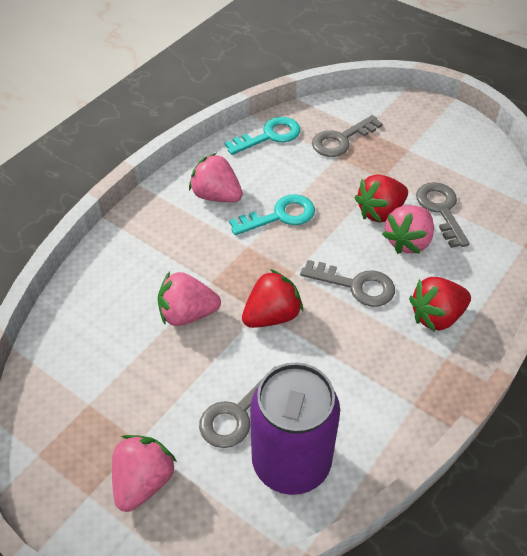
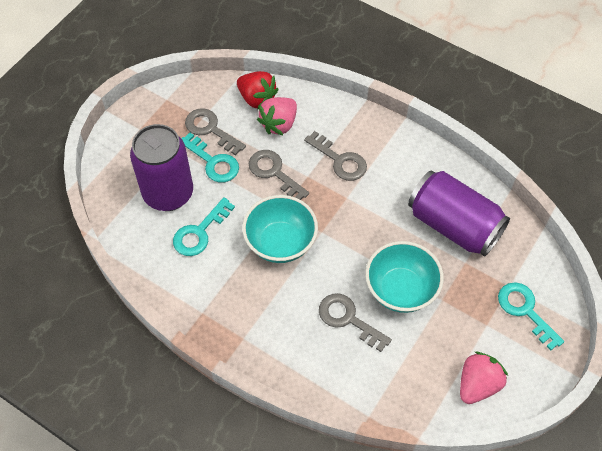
pink strawberry: 4 -> 2
purple can: 1 -> 2
red strawberry: 3 -> 1
turquoise bowl: 0 -> 2
turquoise key: 2 -> 3

